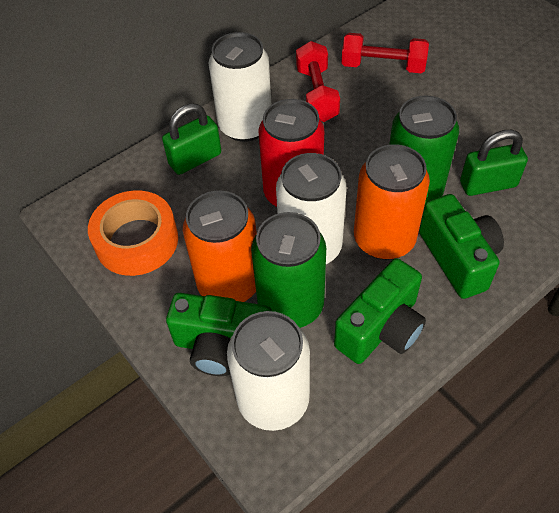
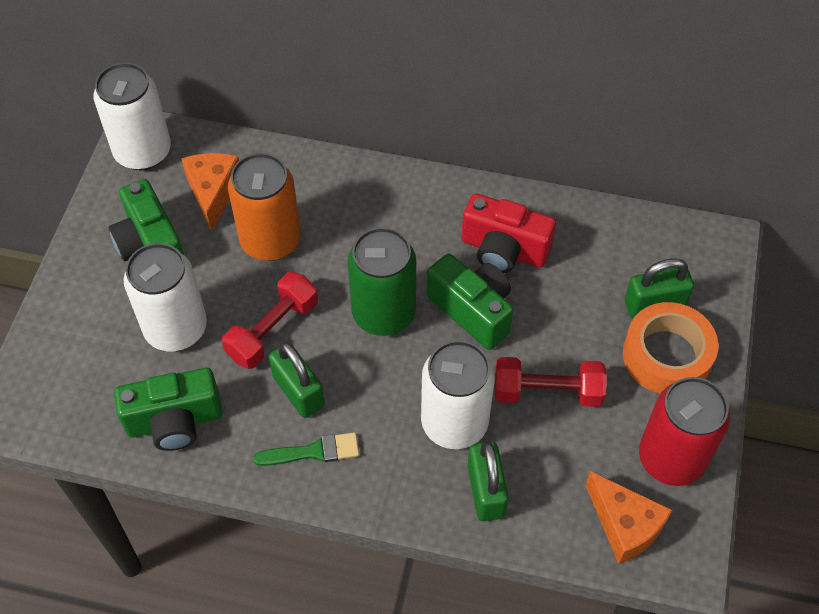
green brush: 0 -> 1
green can: 2 -> 1
green padlock: 2 -> 3
orange can: 2 -> 1
orange cheese: 0 -> 2
red camera: 0 -> 1

